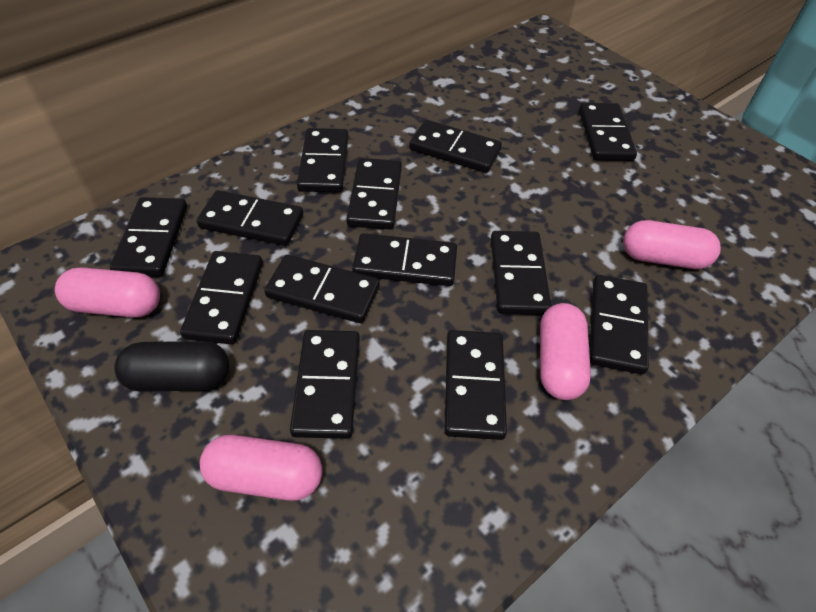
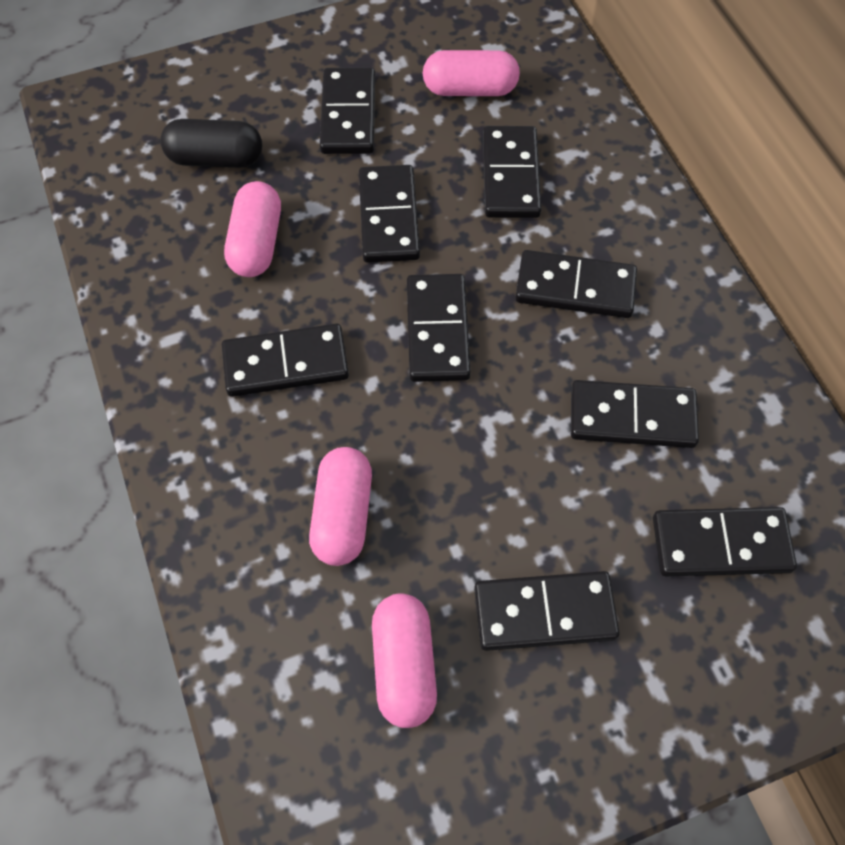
black domino: 13 -> 9

